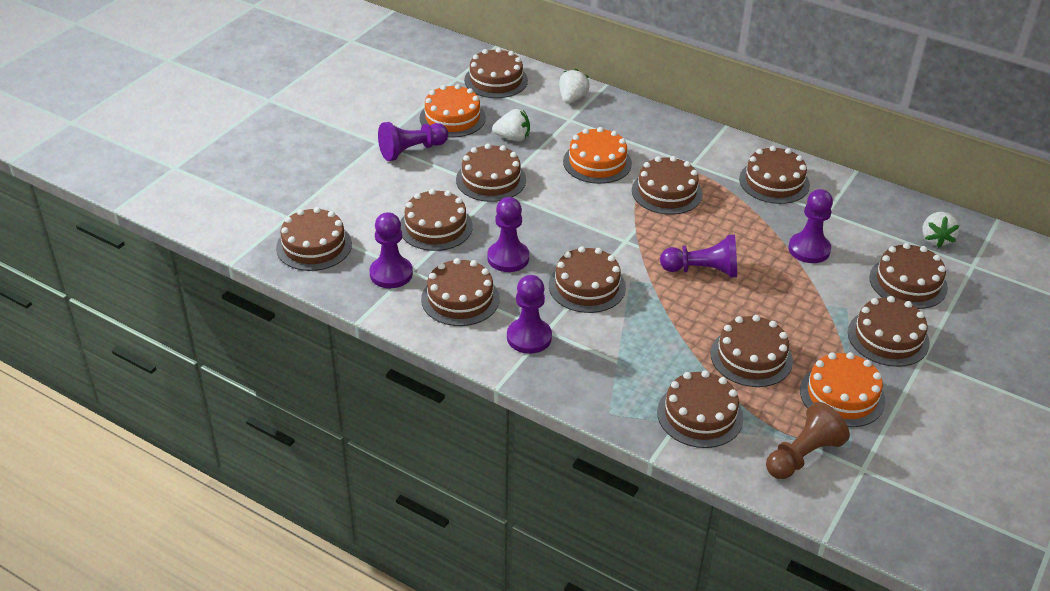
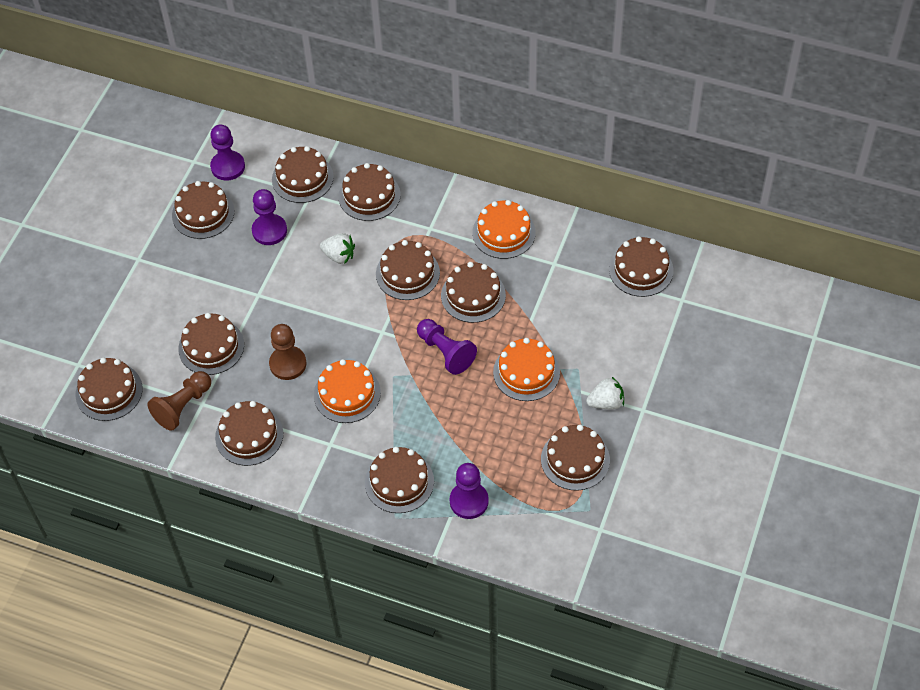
brown cake: 12 -> 11
brown pawn: 1 -> 2
purple pawn: 6 -> 4
white strawberry: 3 -> 2

